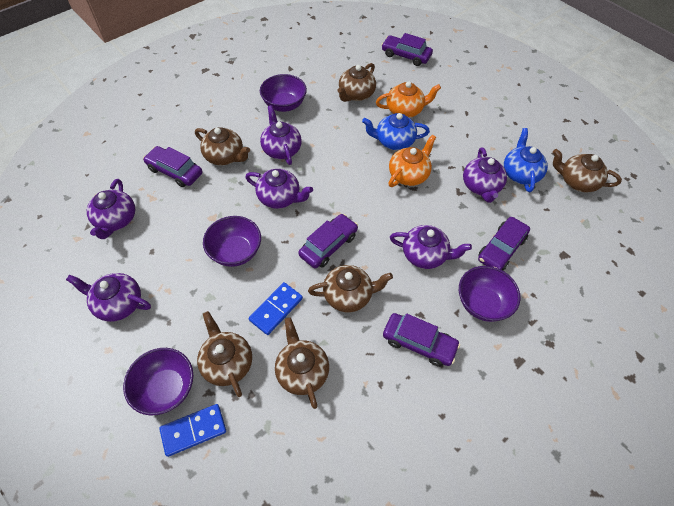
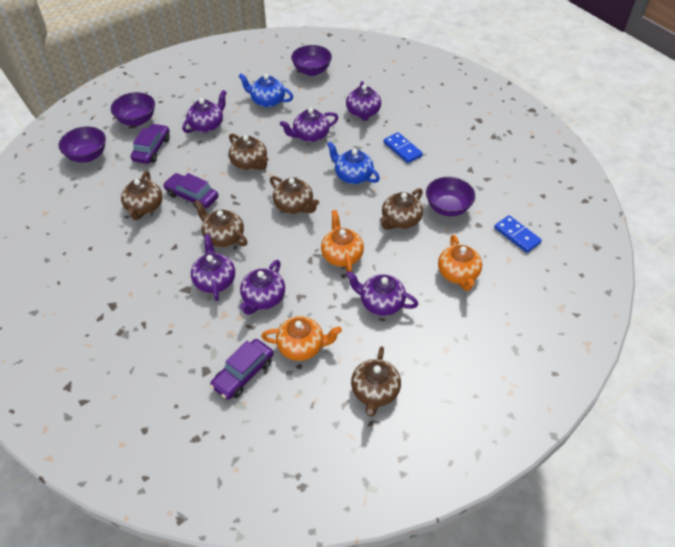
orange teapot: 2 -> 3
purple car: 5 -> 3

